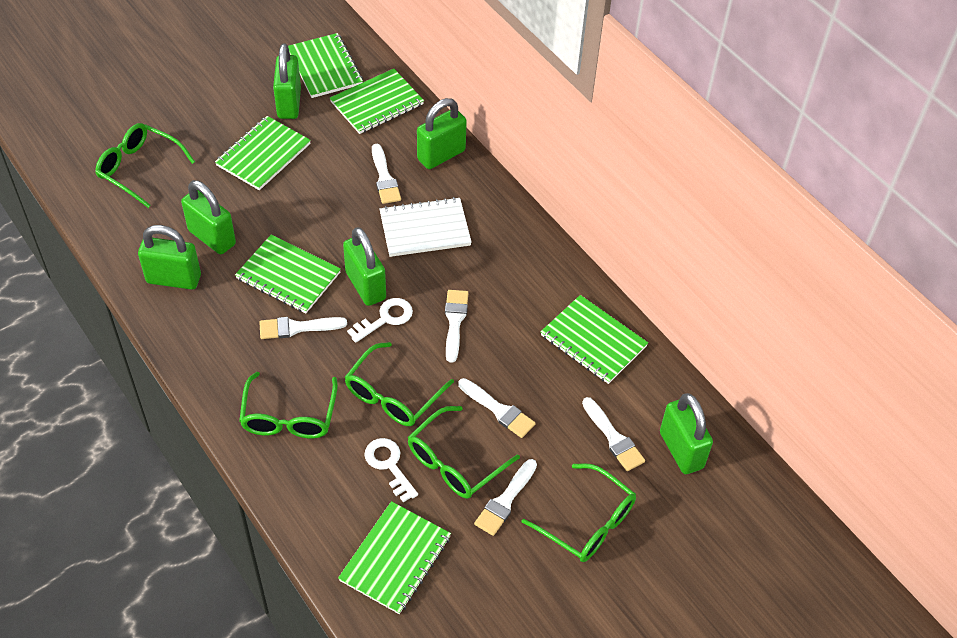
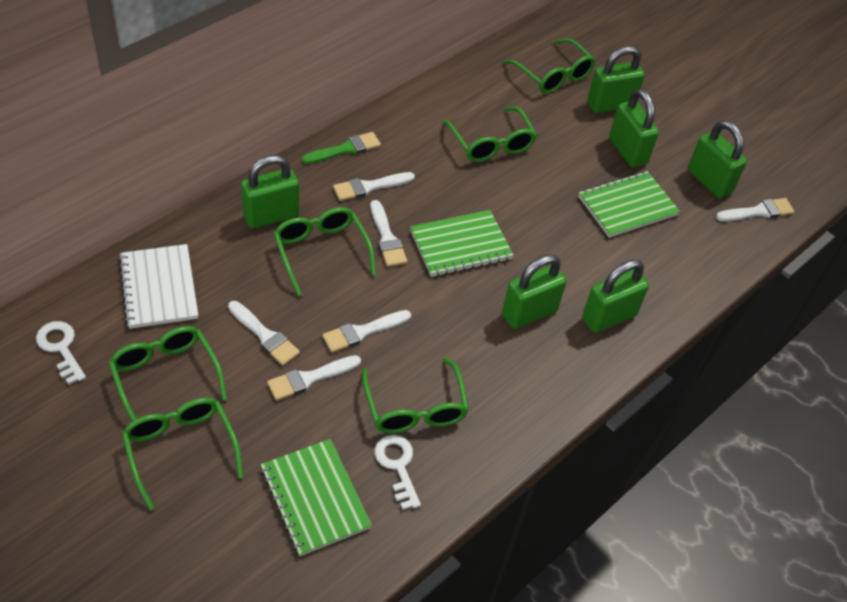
green brush: 0 -> 1
green glasses: 5 -> 6
green notebook: 6 -> 3

